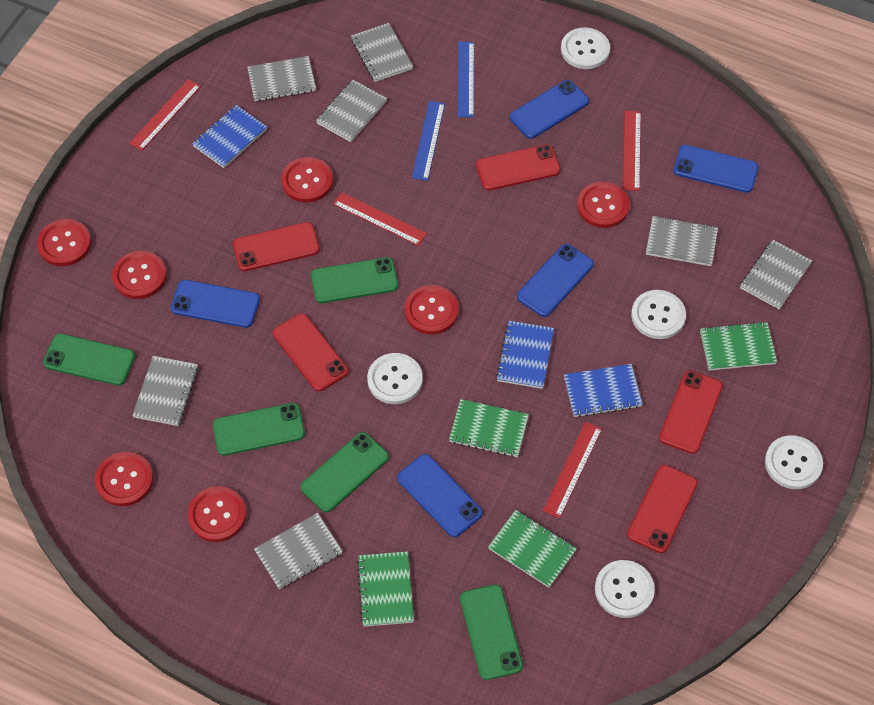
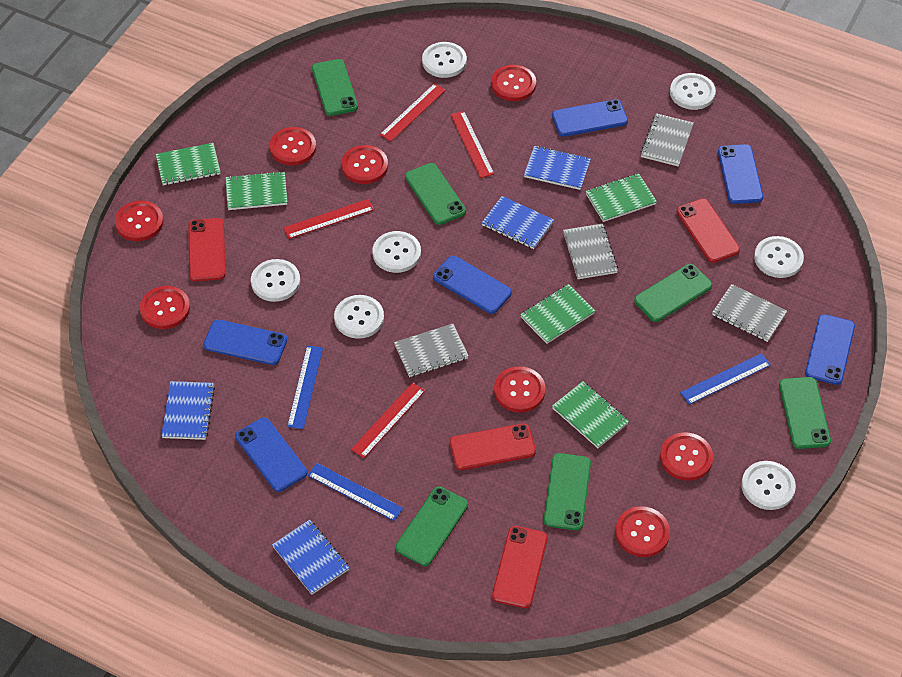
blue notebook: 3 -> 4
blue phone: 5 -> 6
blue ruler: 2 -> 3
green notebook: 4 -> 5
green phone: 5 -> 6
grey notebook: 7 -> 4
red button: 7 -> 8
red phone: 5 -> 4
white button: 5 -> 7

